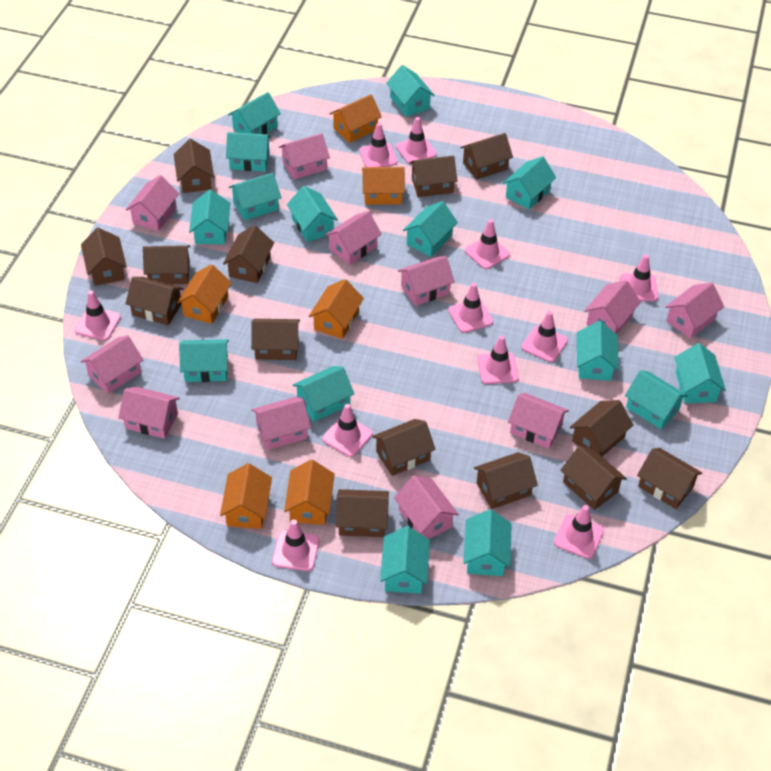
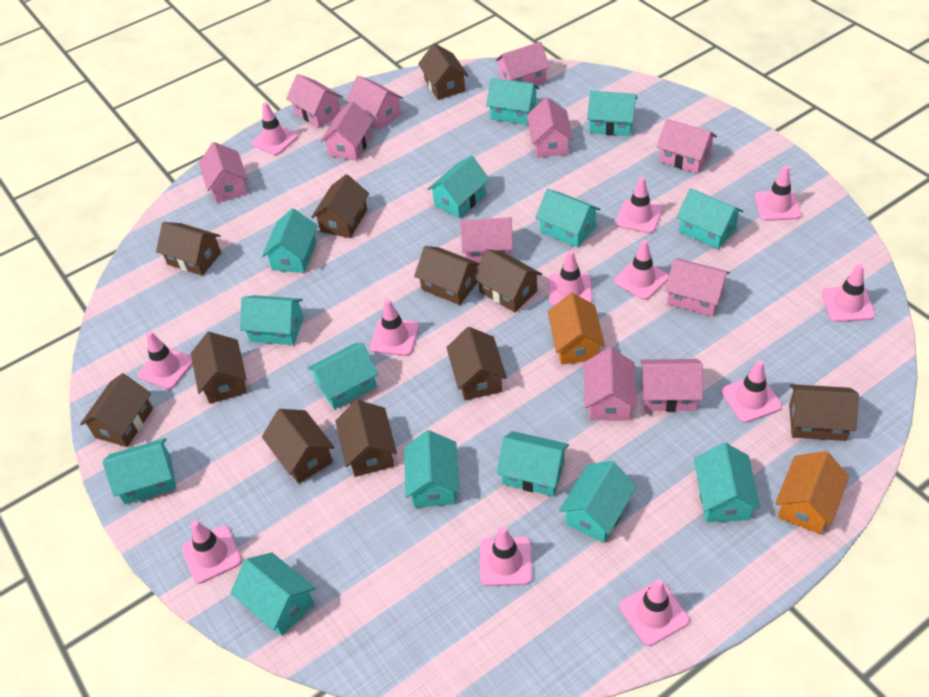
brown house: 14 -> 11
orange house: 6 -> 2
pink traffic cone: 11 -> 12
turquoise house: 15 -> 14

